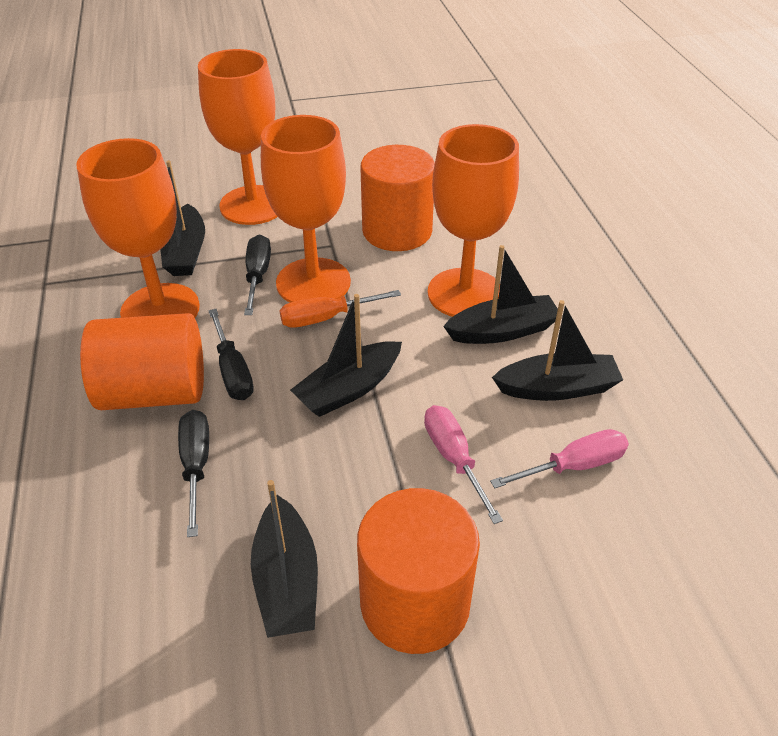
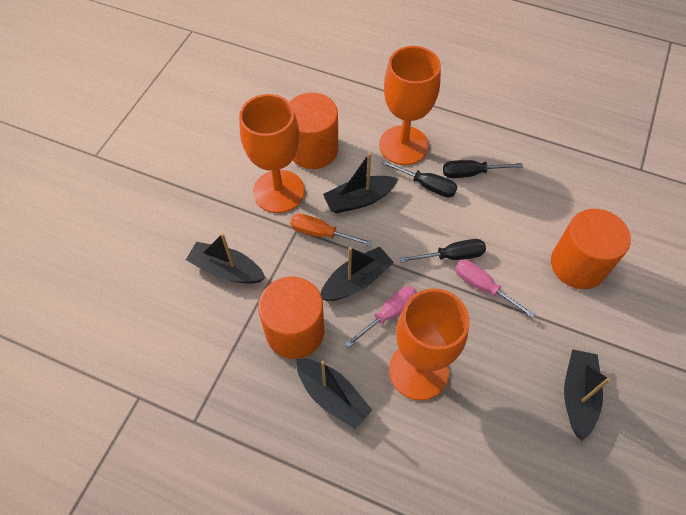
orange goblet: 4 -> 3

